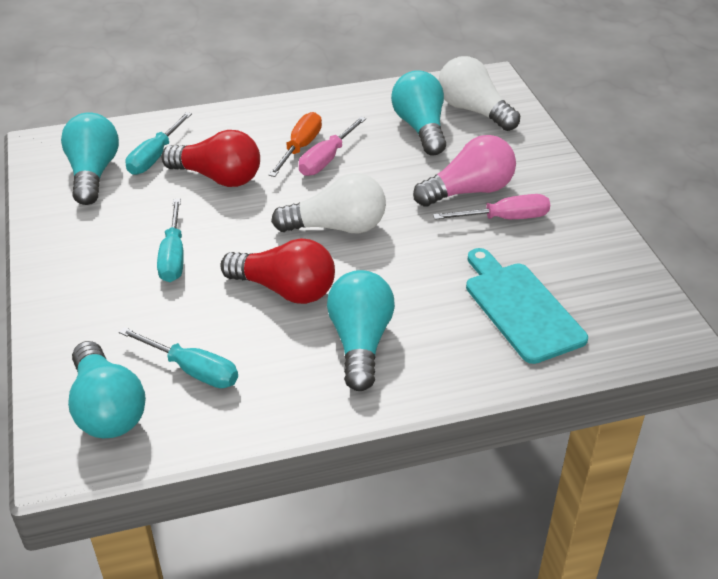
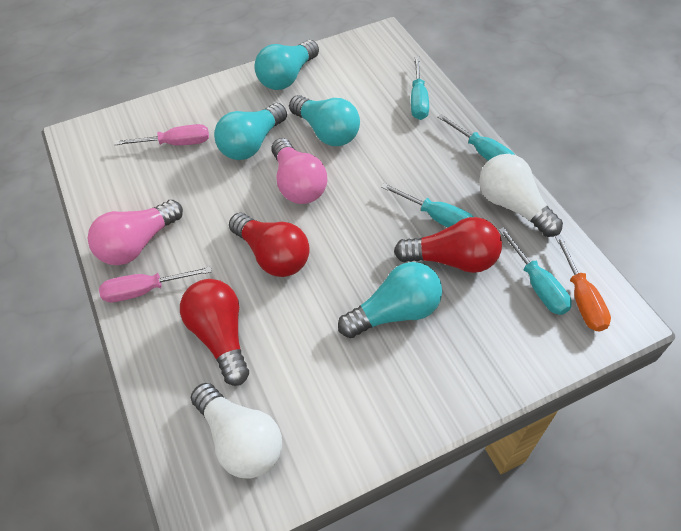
pink light bulb: 1 -> 2
red light bulb: 2 -> 3
turquoise cutting board: 1 -> 0
turquoise screwdriver: 3 -> 4

